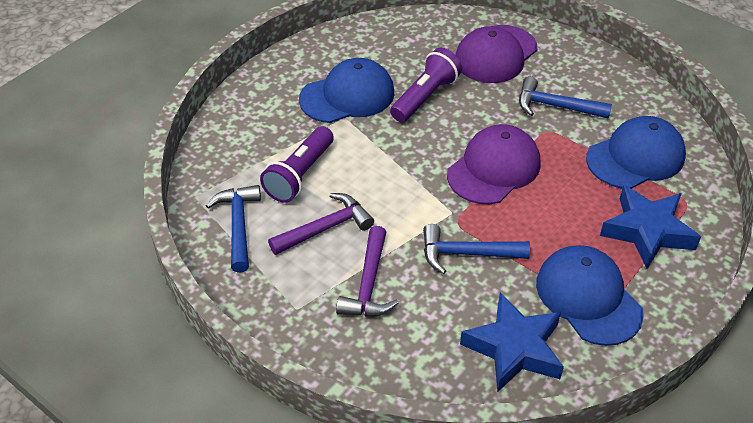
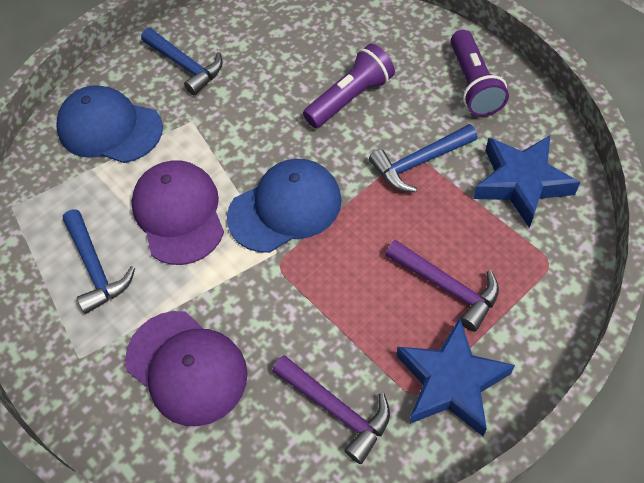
blue cap: 3 -> 2

